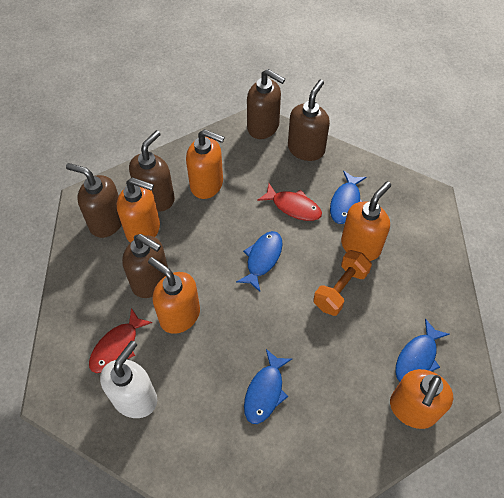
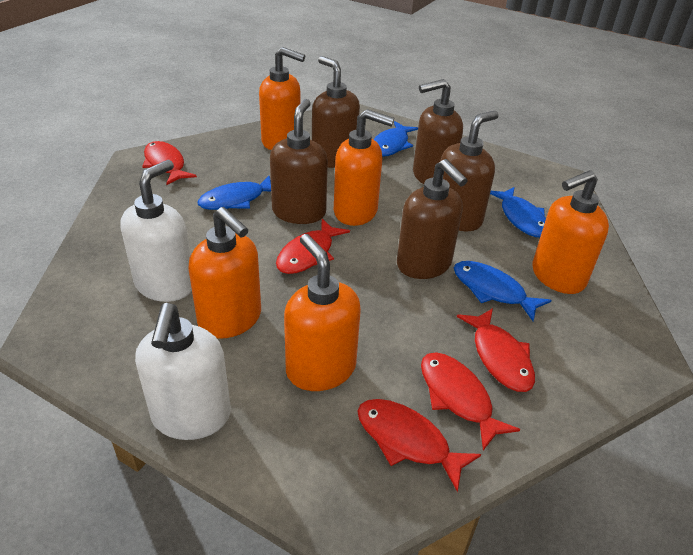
orange dumbbell: 1 -> 0
red fish: 2 -> 5
white soap dispenser: 1 -> 2

